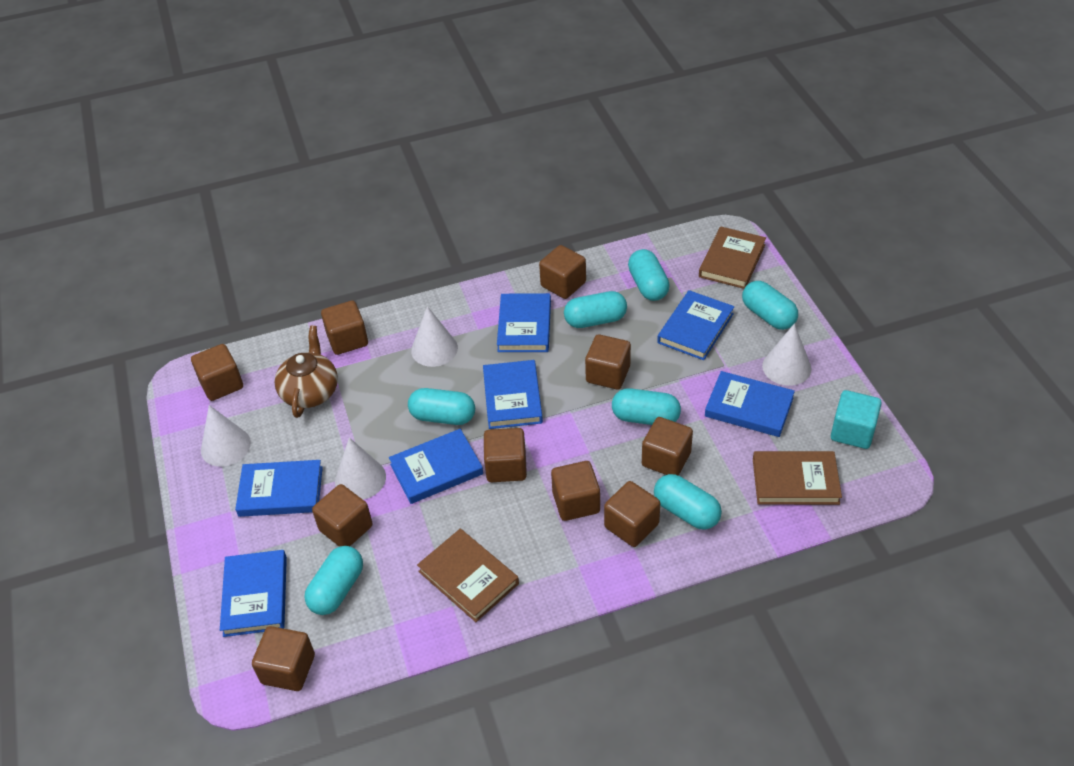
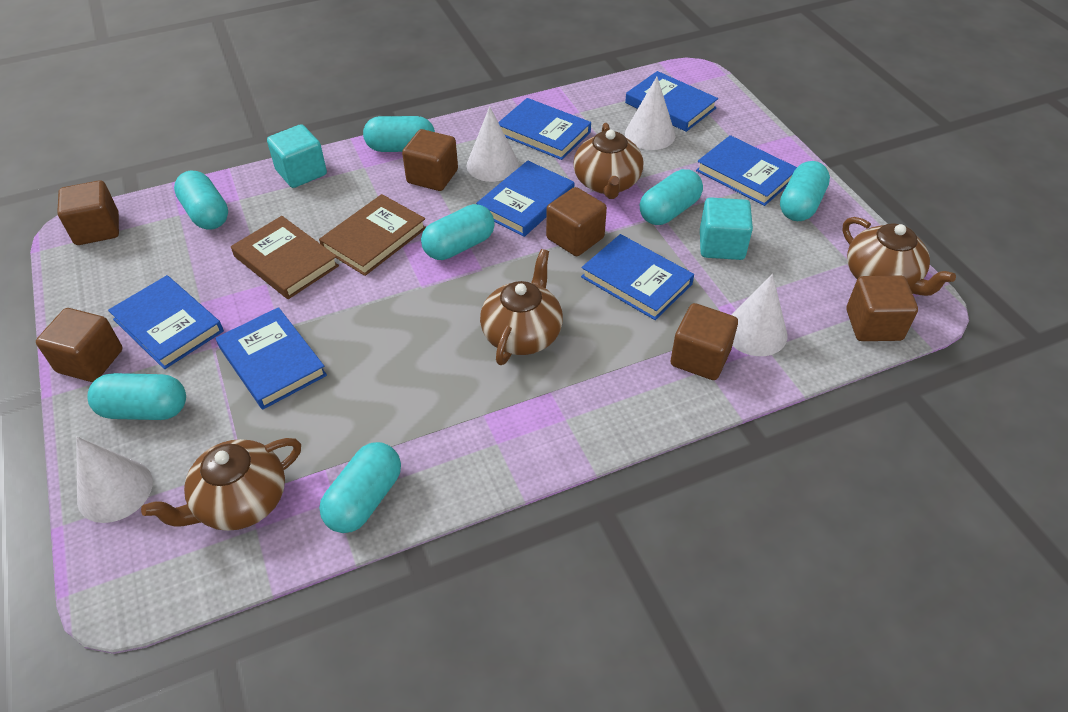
brown book: 3 -> 2
brown cube: 10 -> 6
brown teapot: 1 -> 4
turquoise cube: 1 -> 2

